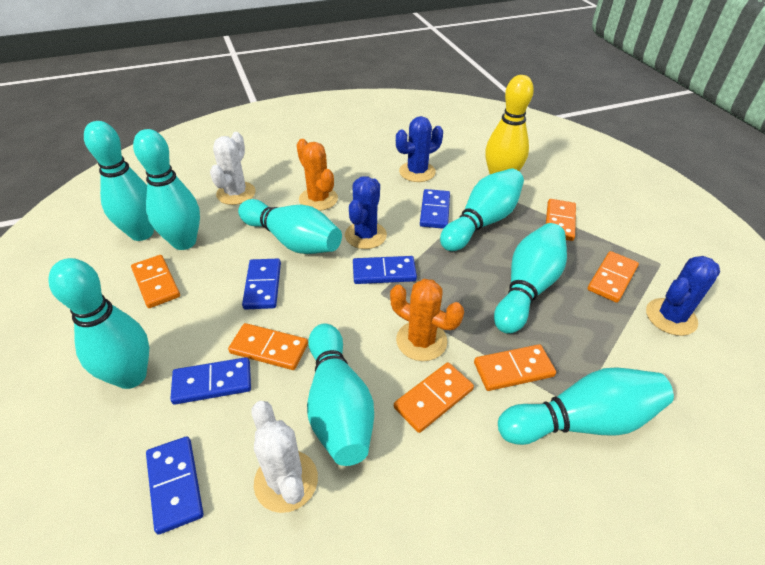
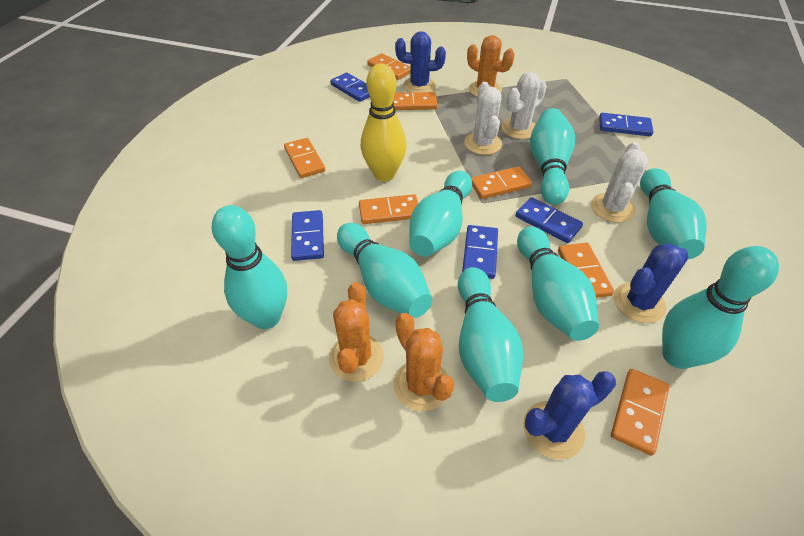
orange cactus: 2 -> 3
orange domino: 6 -> 7
white cactus: 2 -> 3

